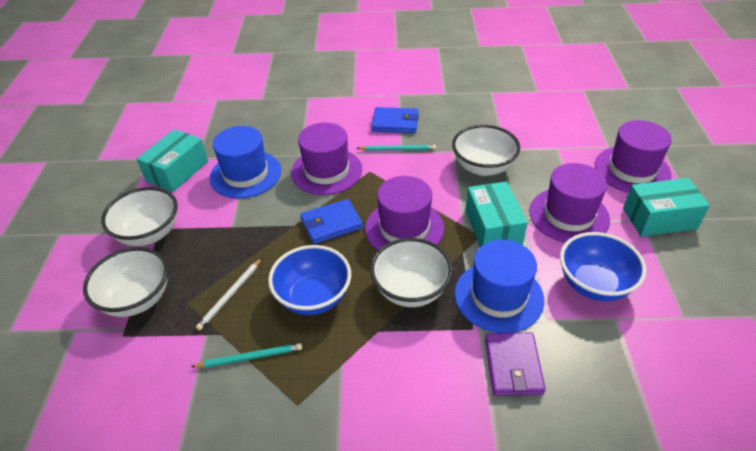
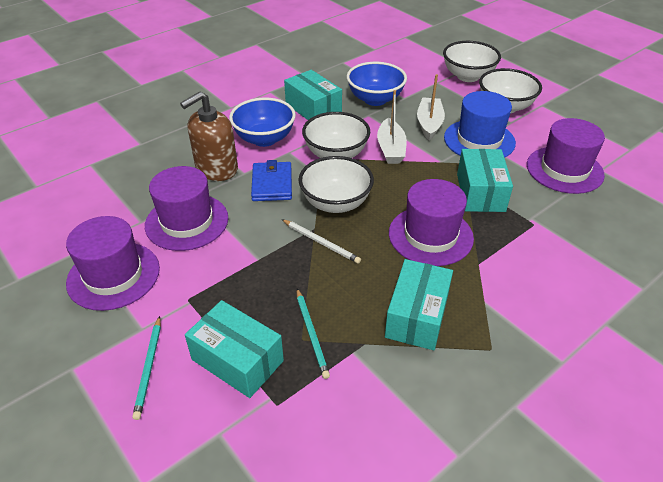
blue hat: 2 -> 1
blue wallet: 2 -> 1
brown soap dispenser: 0 -> 1
purple wallet: 1 -> 0
turquoise box: 3 -> 4
white boat: 0 -> 2

